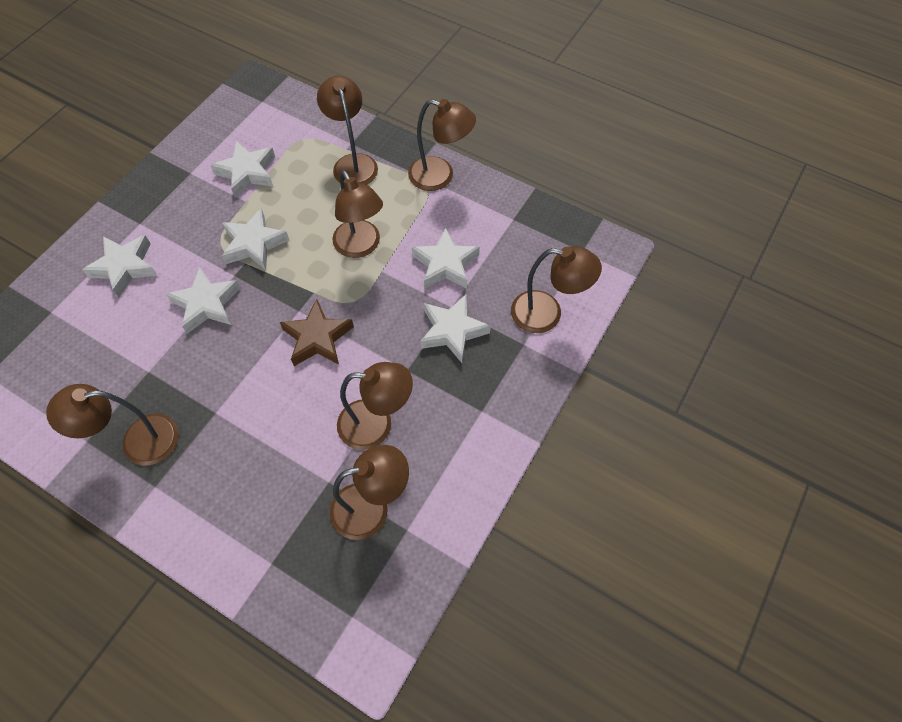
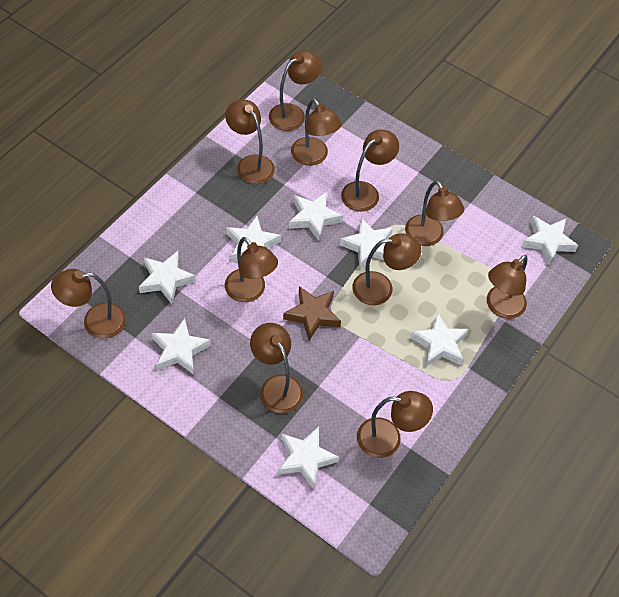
brown lamp: 7 -> 11
white star: 6 -> 8

